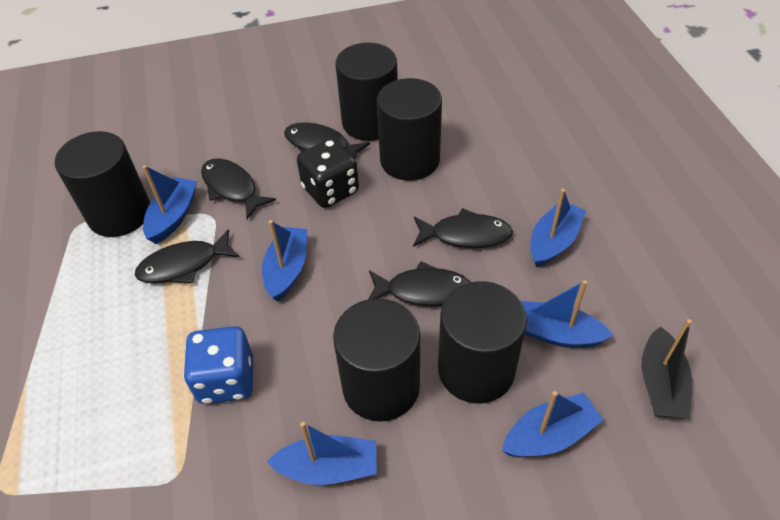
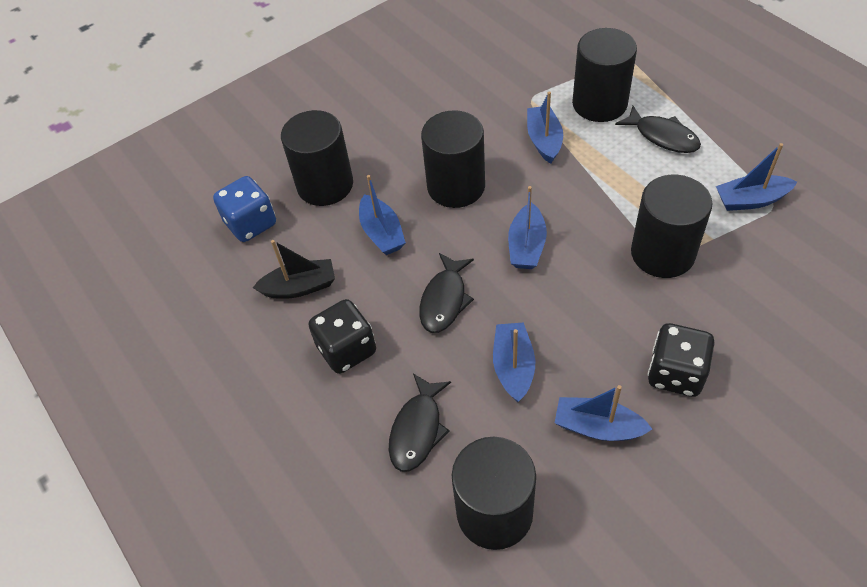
black dice: 1 -> 2
black fish: 5 -> 3

